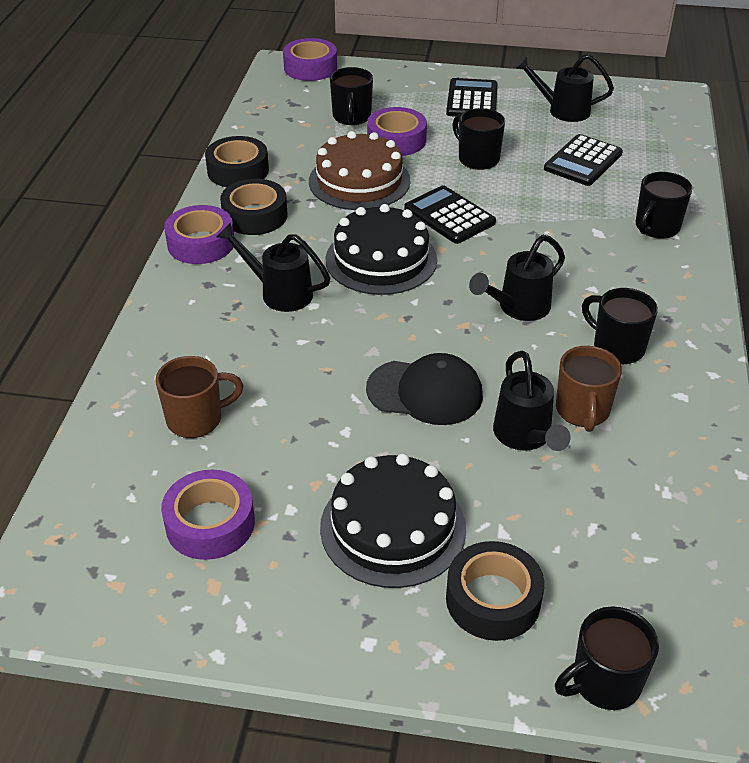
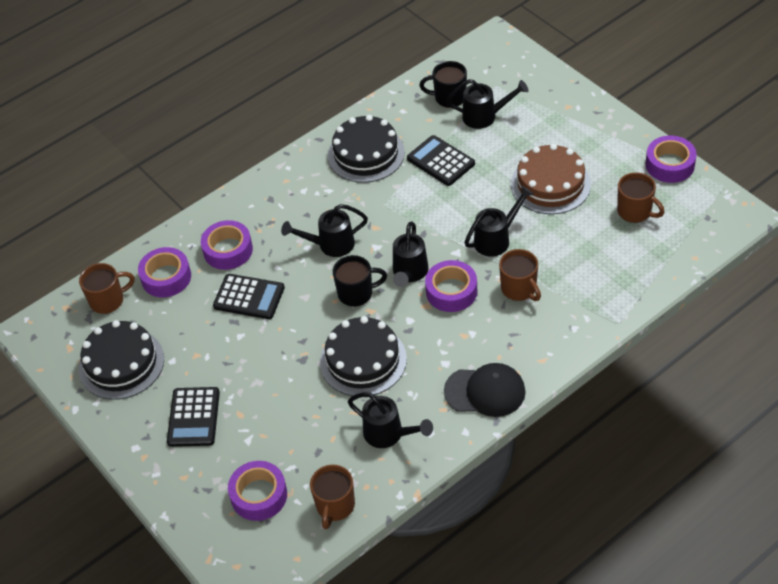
black cake: 2 -> 3
black mug: 5 -> 2
black tape: 3 -> 0
black watering can: 4 -> 5
brown mug: 2 -> 4
purple tape: 4 -> 5

